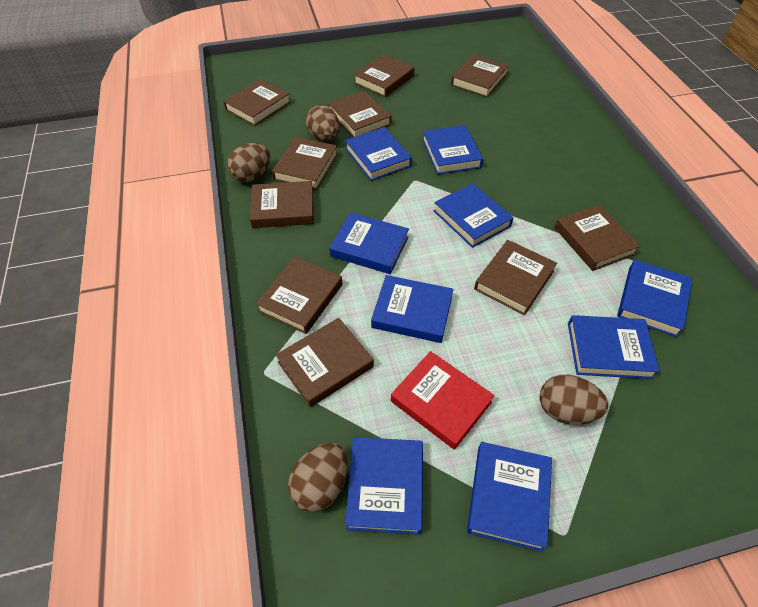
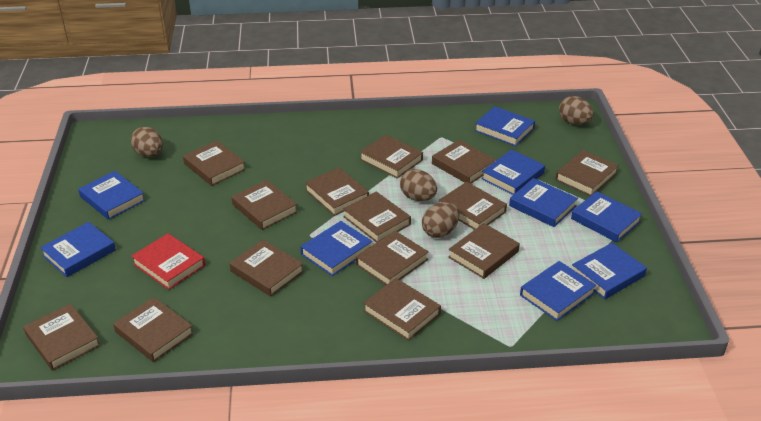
brown book: 10 -> 14

